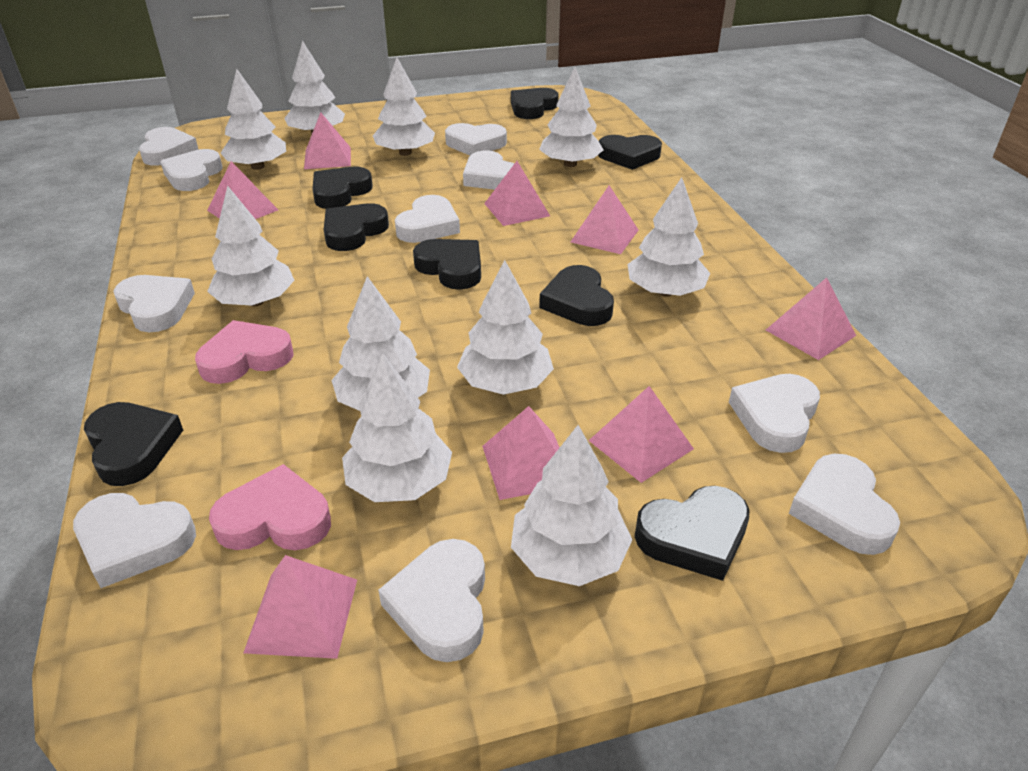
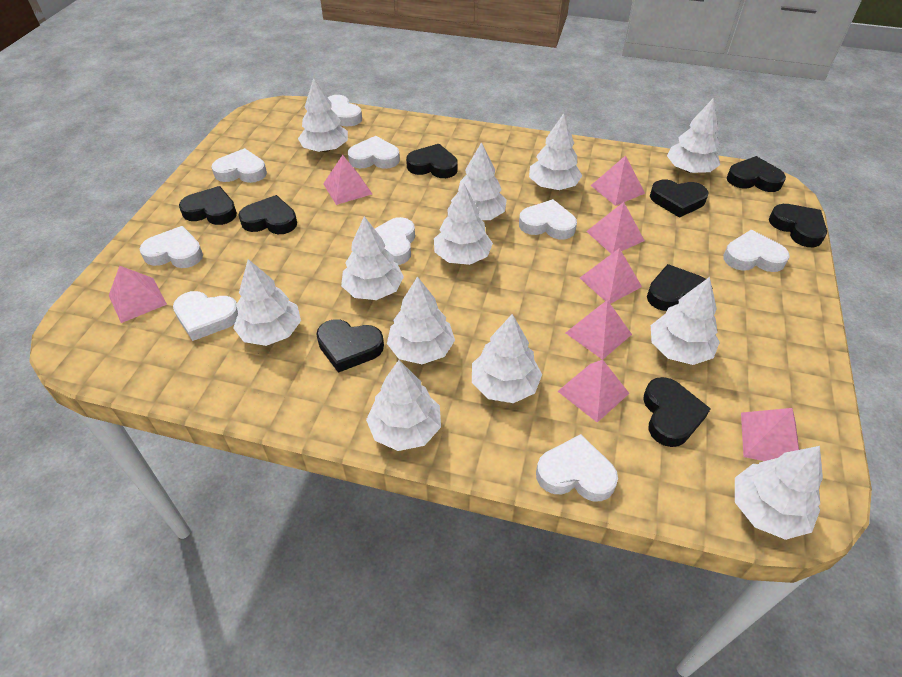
black heart: 8 -> 9
pink heart: 2 -> 0
white heart: 10 -> 9
white tree: 10 -> 12

